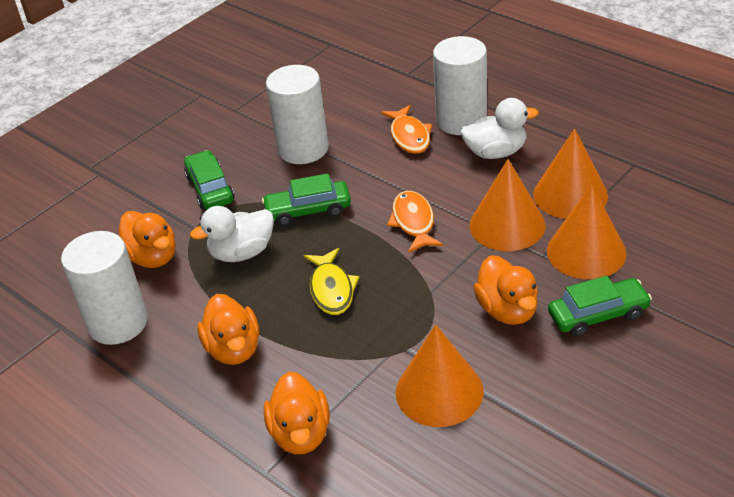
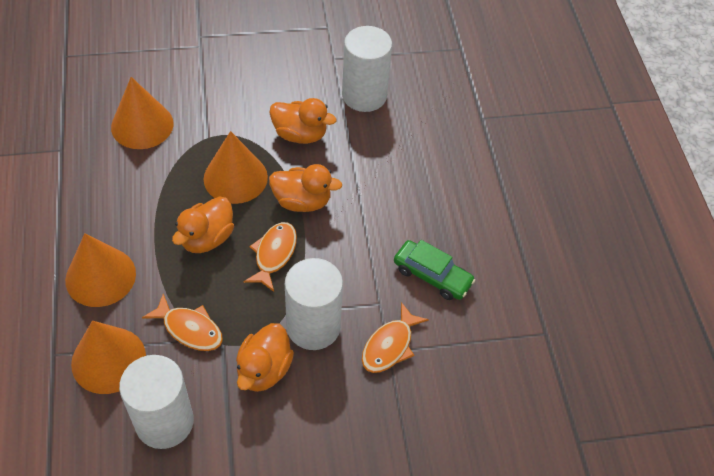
green car: 3 -> 1
orange fish: 2 -> 3
white duck: 2 -> 0
yellow fish: 1 -> 0

